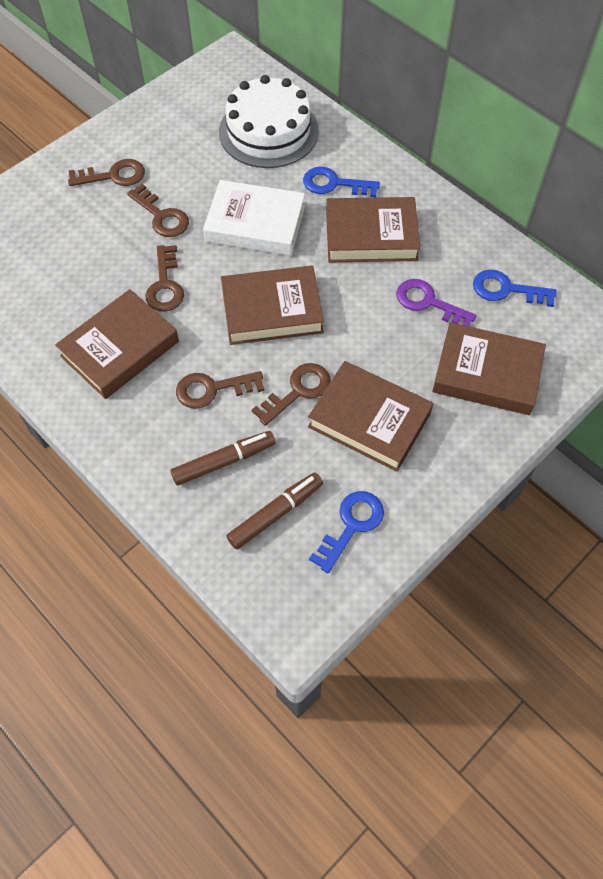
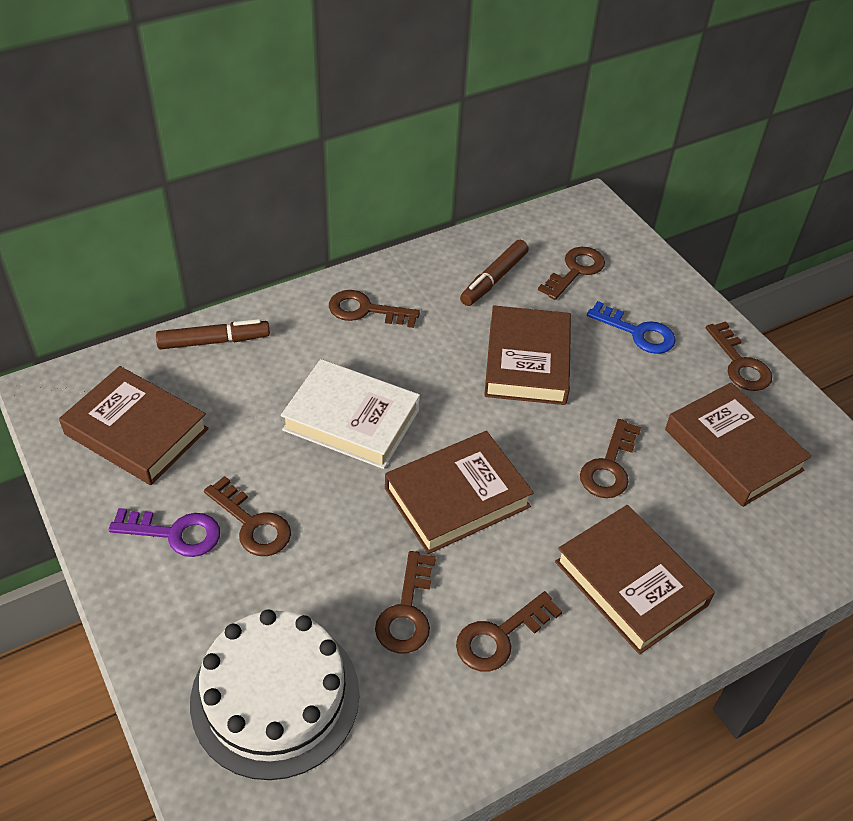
blue key: 3 -> 1
brown key: 5 -> 7

